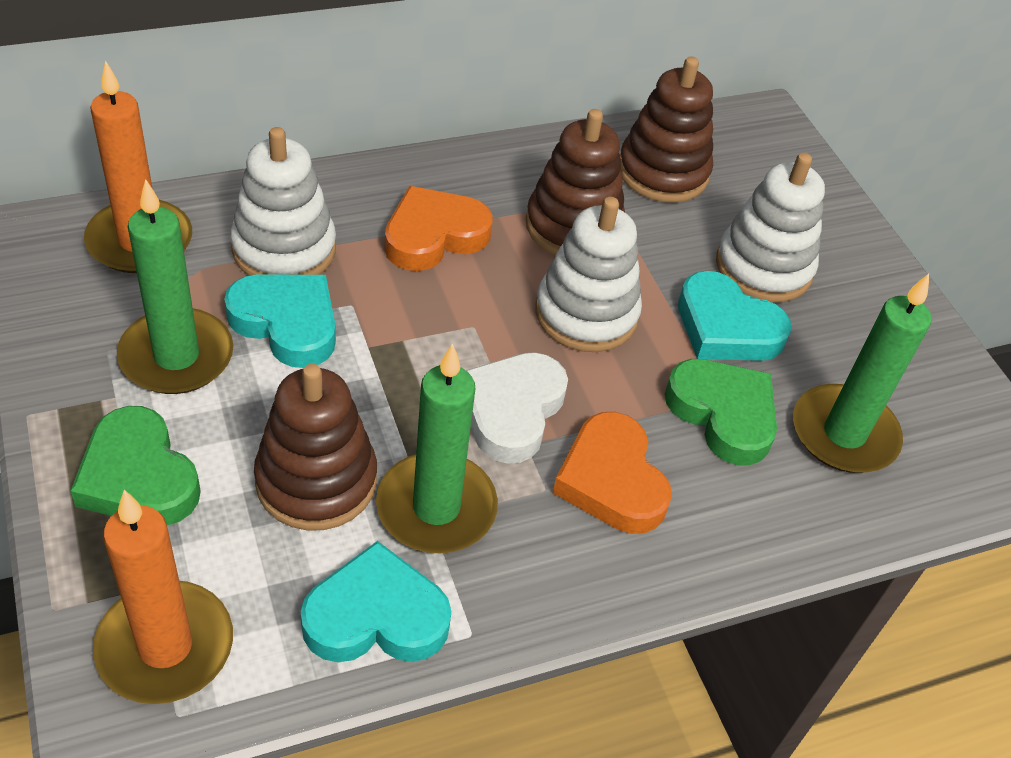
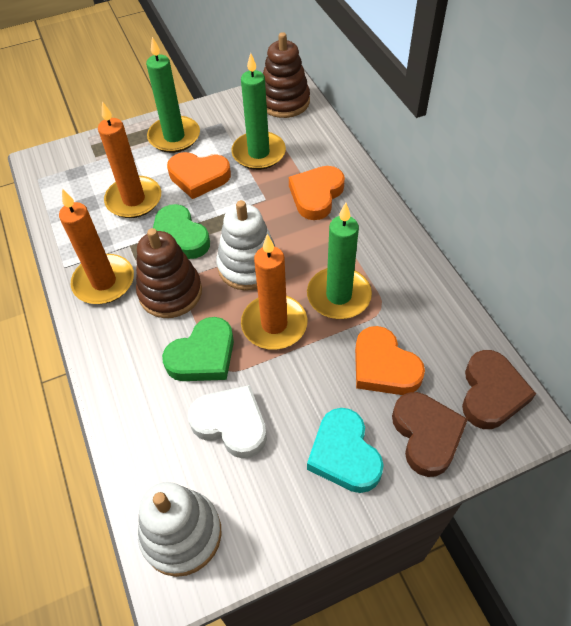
brown heart: 0 -> 2
brown stacking toy: 3 -> 2
orange candle: 2 -> 3
orange heart: 2 -> 3
turquoise heart: 3 -> 1
white stacking toy: 3 -> 2

